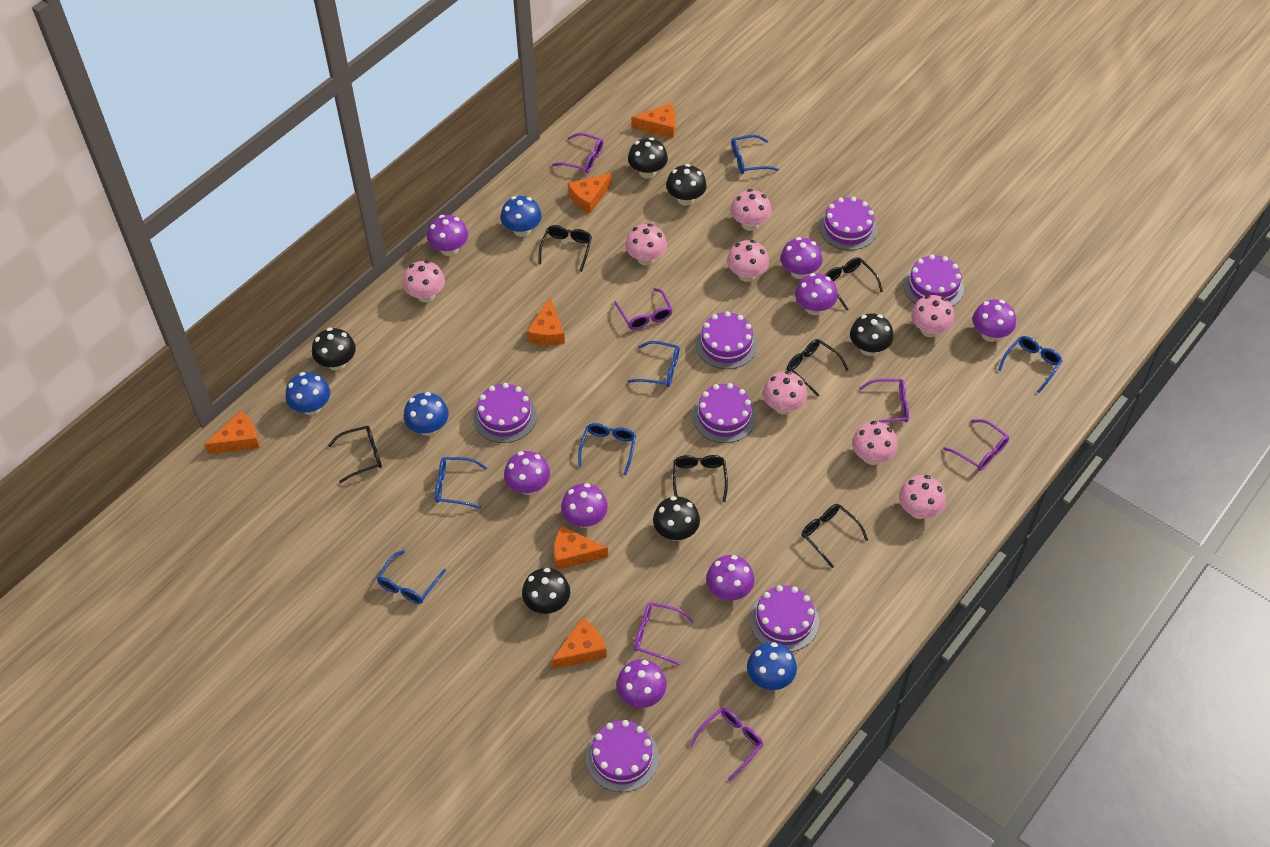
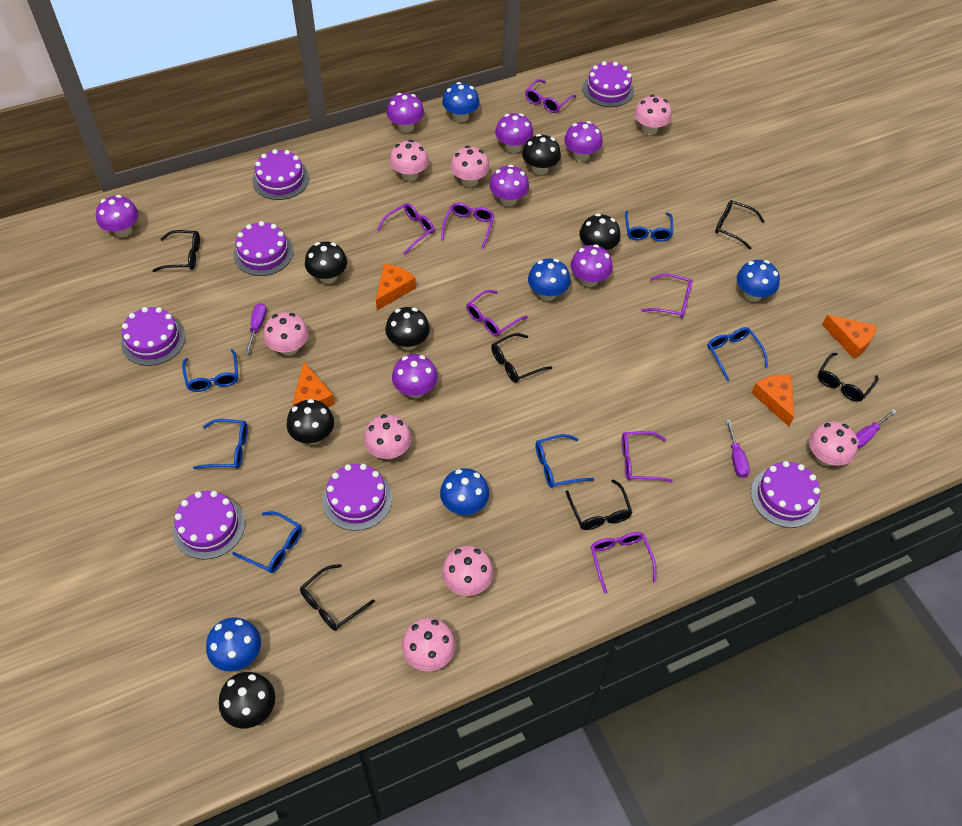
blue mushroom: 4 -> 5
orange cheese: 6 -> 4
purple glasses: 6 -> 7
purple mushroom: 8 -> 7
purple screwdriver: 0 -> 3

